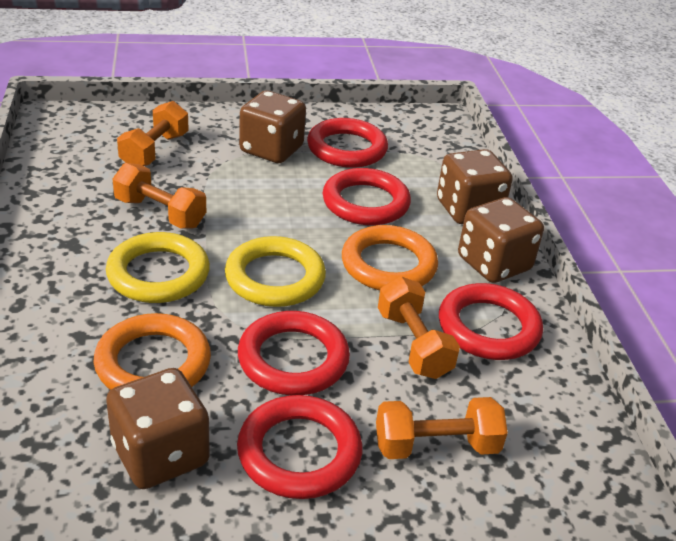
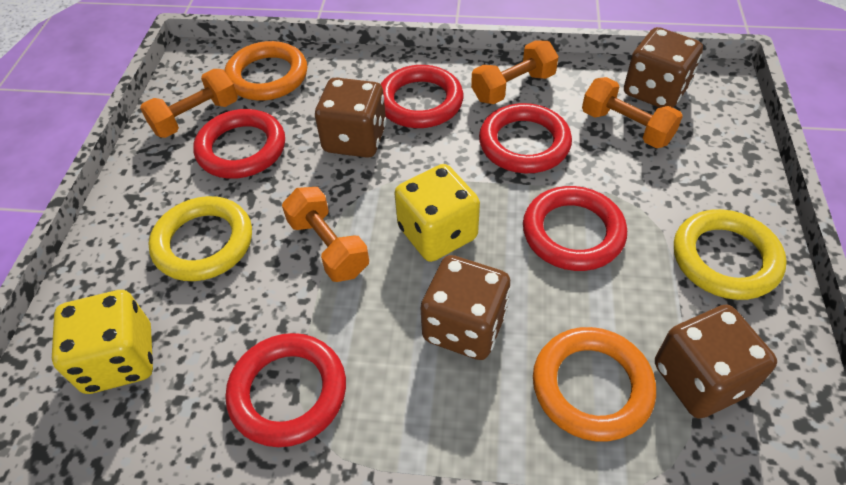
yellow dice: 0 -> 2

